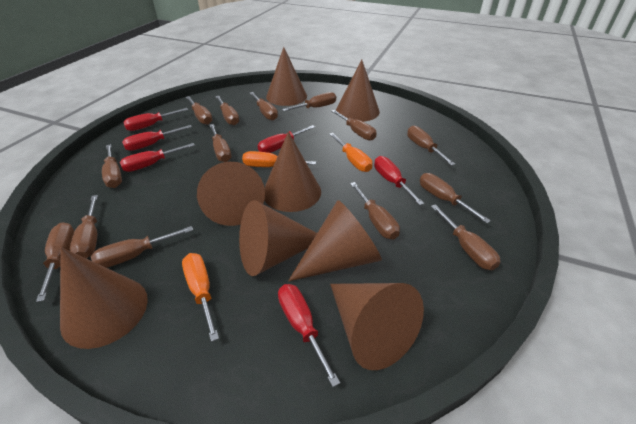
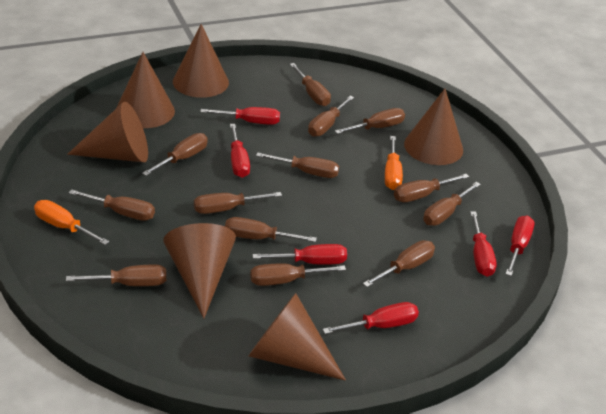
brown cone: 8 -> 6
brown screwdriver: 14 -> 13
orange screwdriver: 3 -> 2

